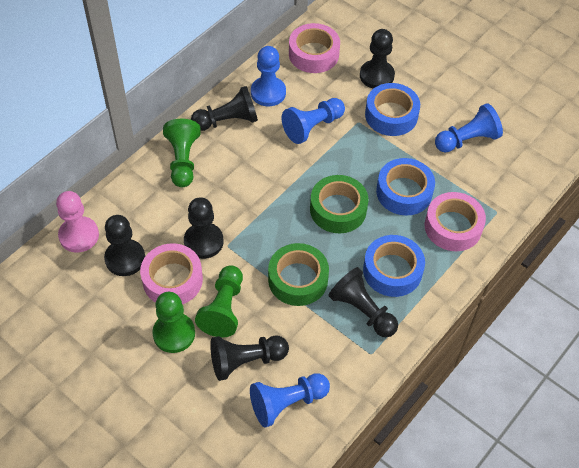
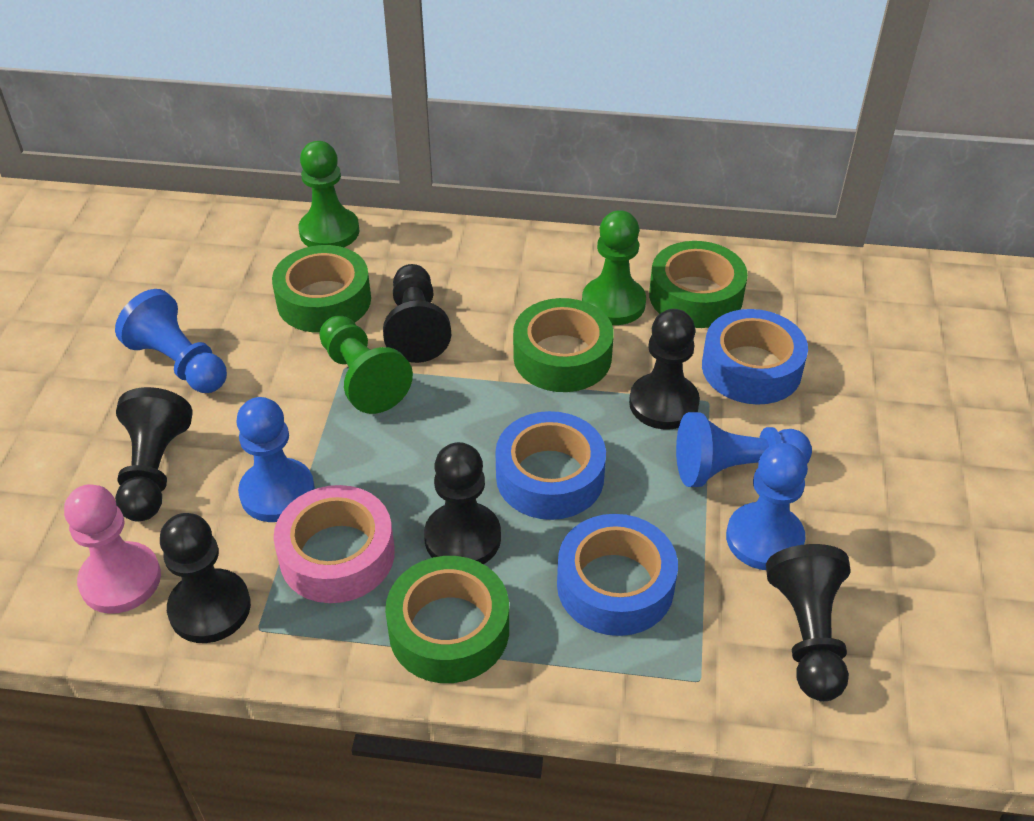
green tape: 2 -> 4
pink tape: 3 -> 1

